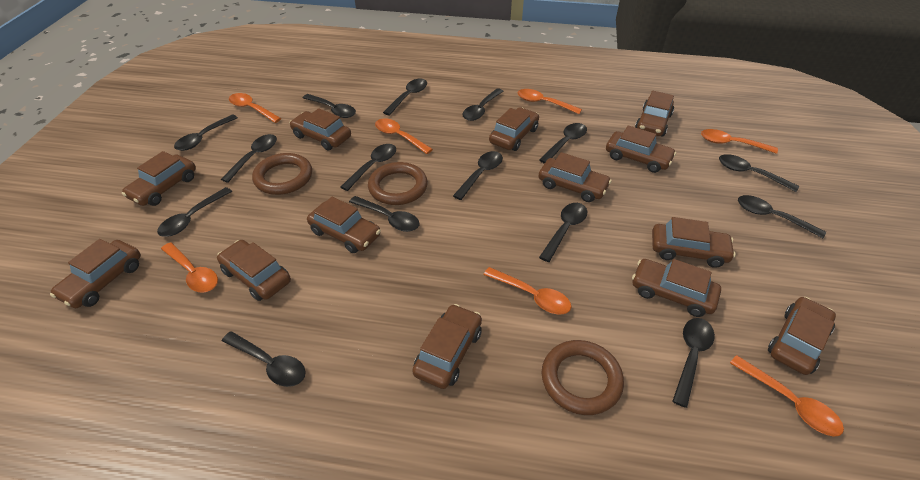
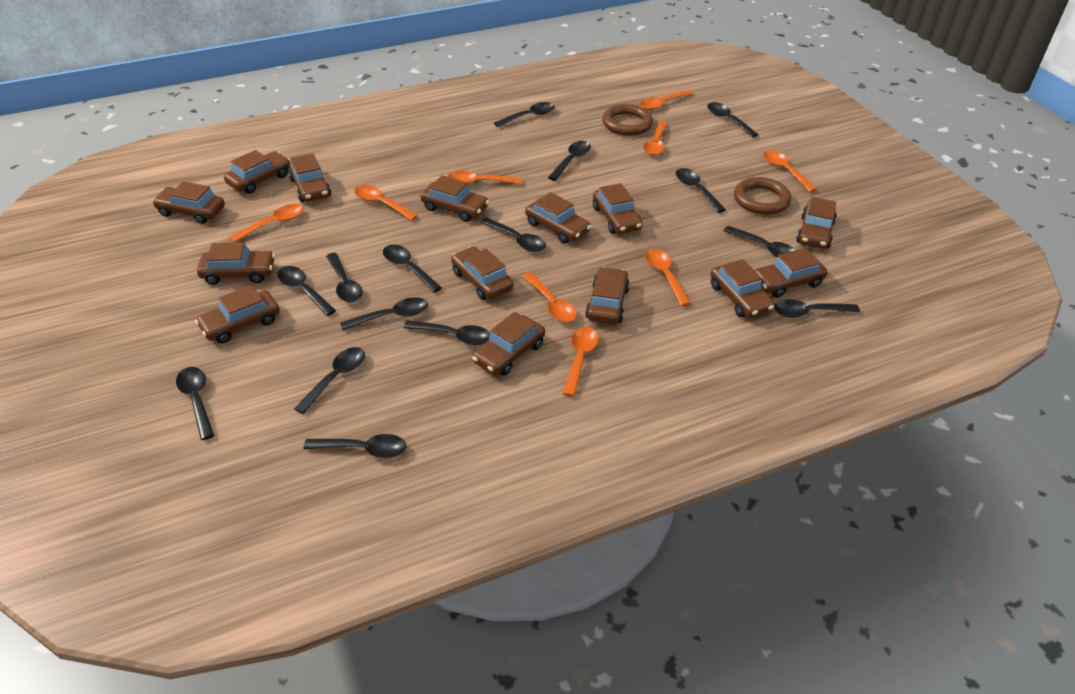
brown car: 13 -> 14
brown ring: 3 -> 2
orange spoon: 7 -> 9

